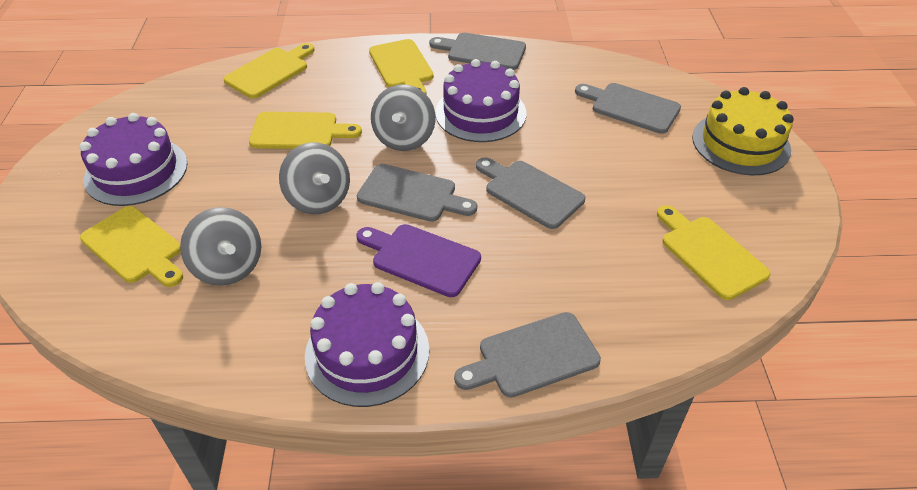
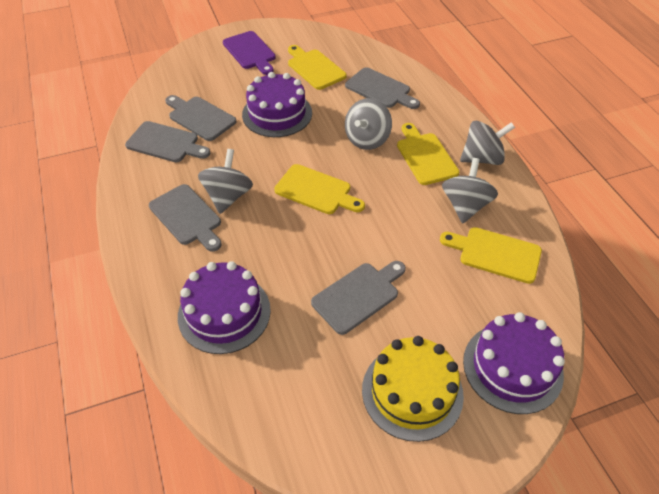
grey spinning top: 3 -> 4
yellow cutting board: 5 -> 4

